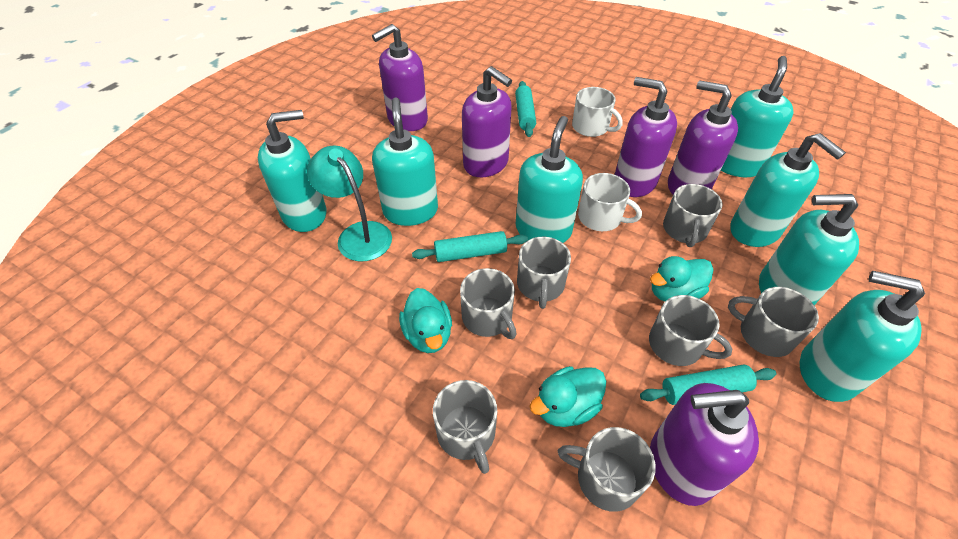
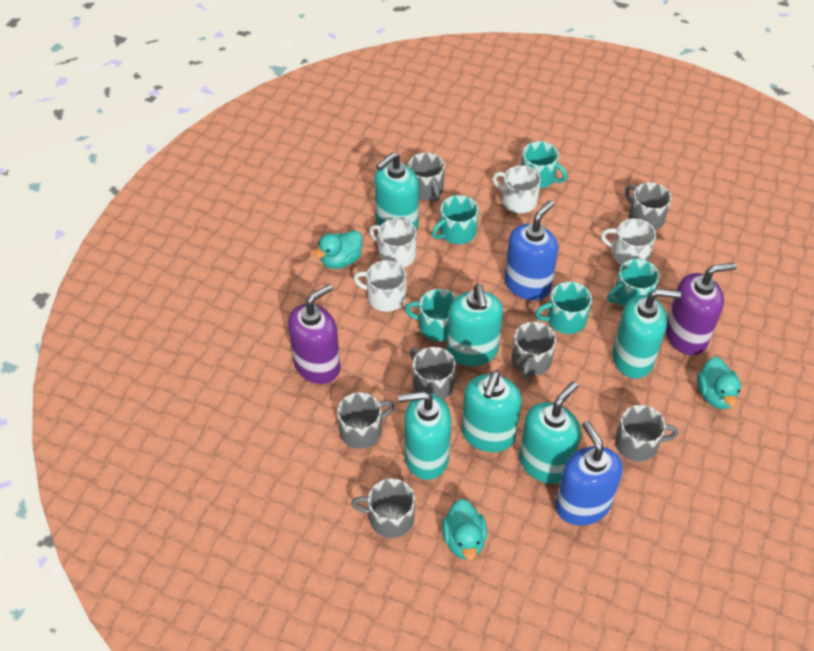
blue soap dispenser: 0 -> 2
purple soap dispenser: 5 -> 2
turquoise lamp: 1 -> 0
turquoise mug: 0 -> 5
turquoise rolling pin: 3 -> 0
turquoise soap dispenser: 7 -> 6
white mug: 2 -> 4

